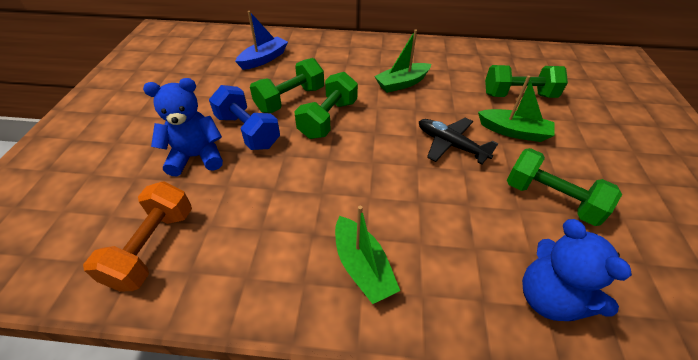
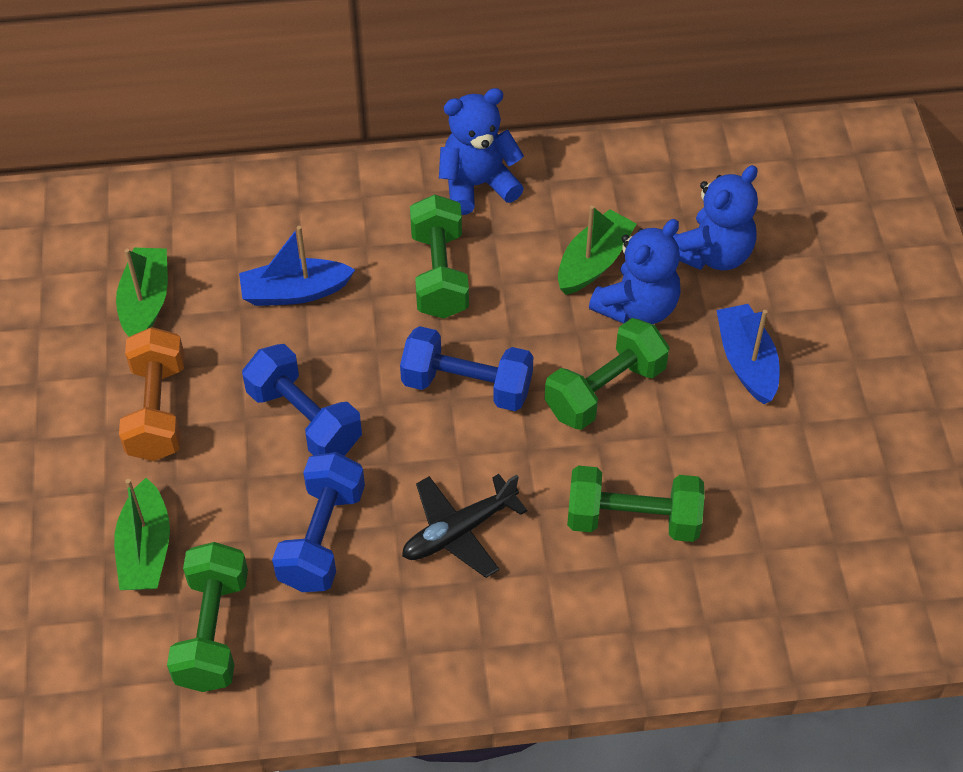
blue boat: 1 -> 2
blue dumbbell: 1 -> 3
blue teddy bear: 2 -> 3

